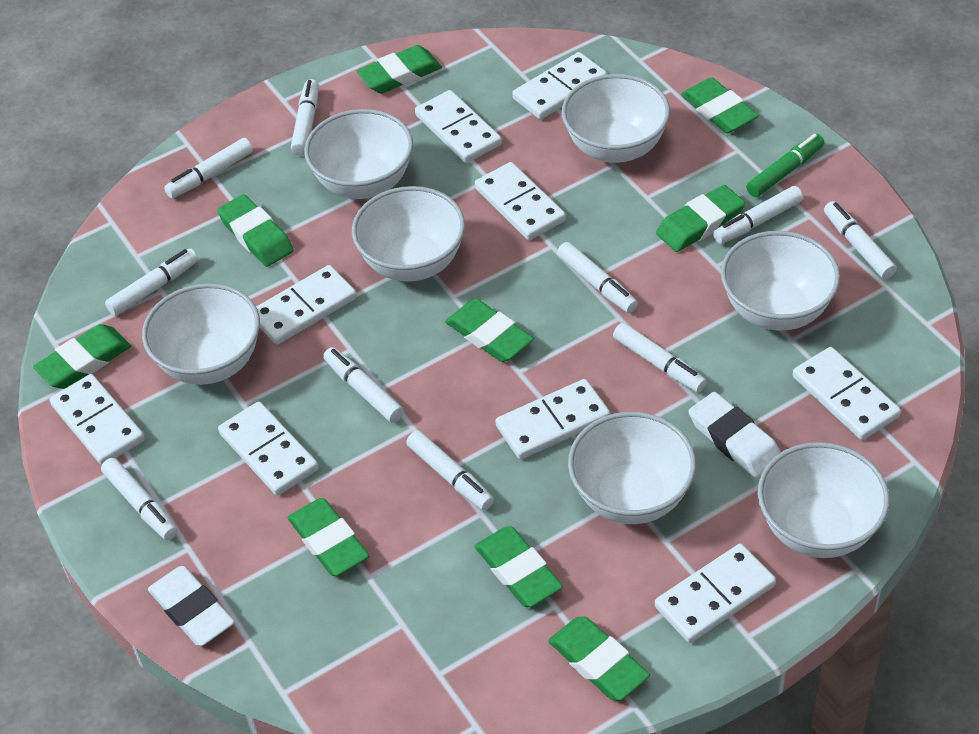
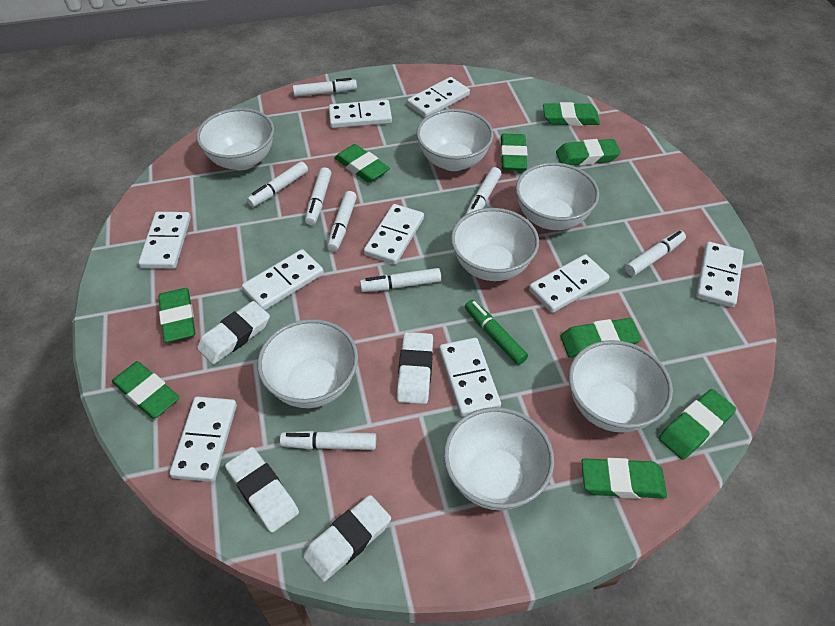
white eraser: 2 -> 4
white marker: 10 -> 8

